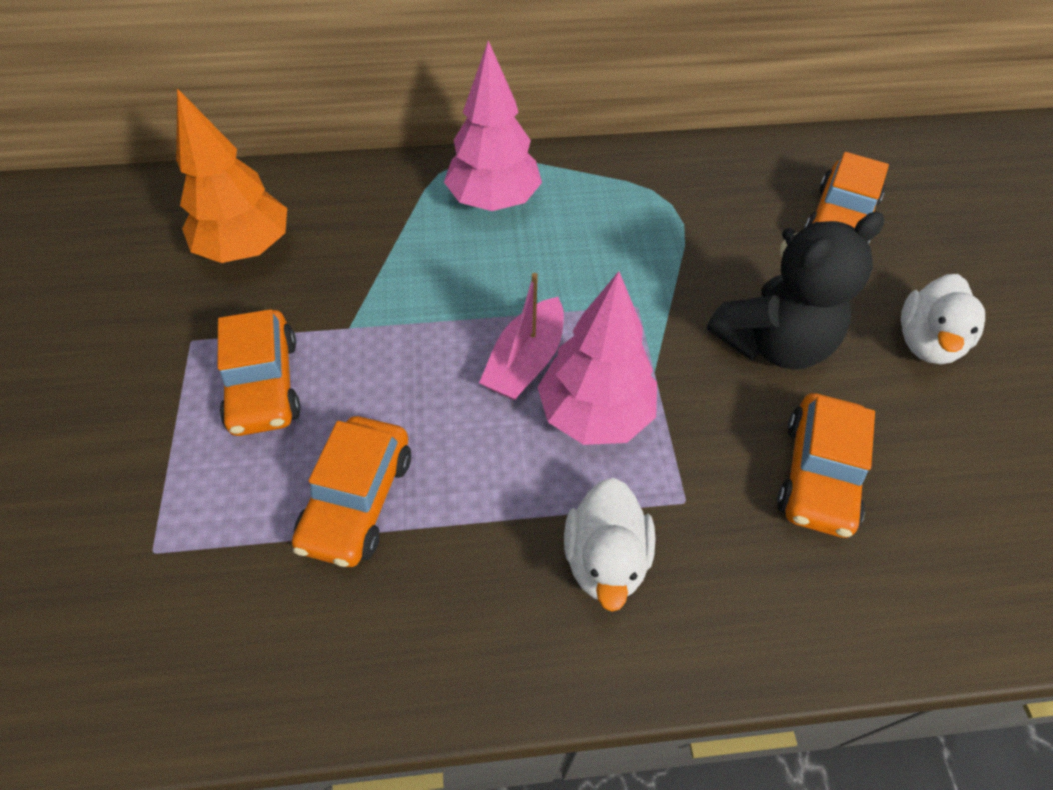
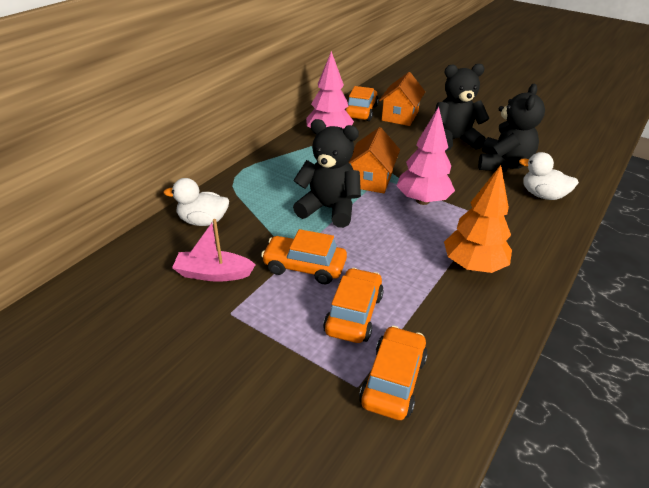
black teddy bear: 1 -> 3
orange house: 0 -> 2

